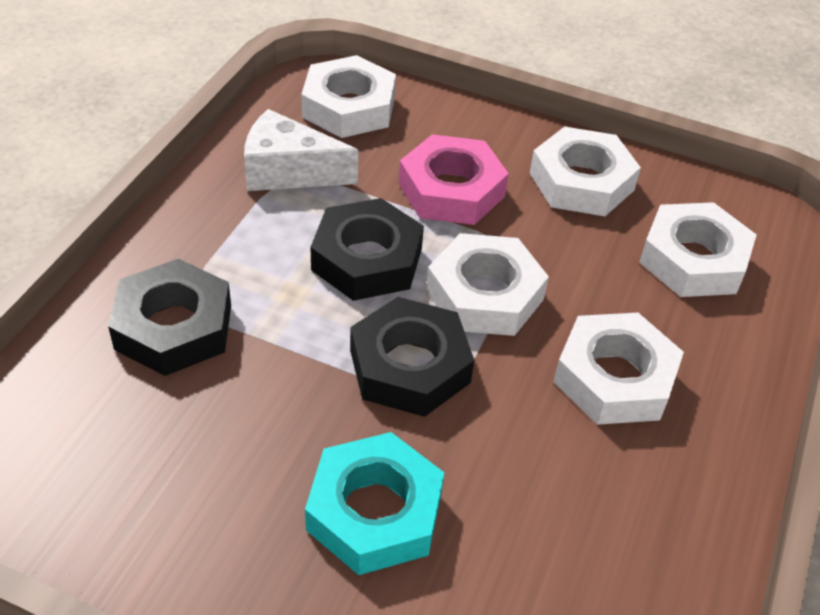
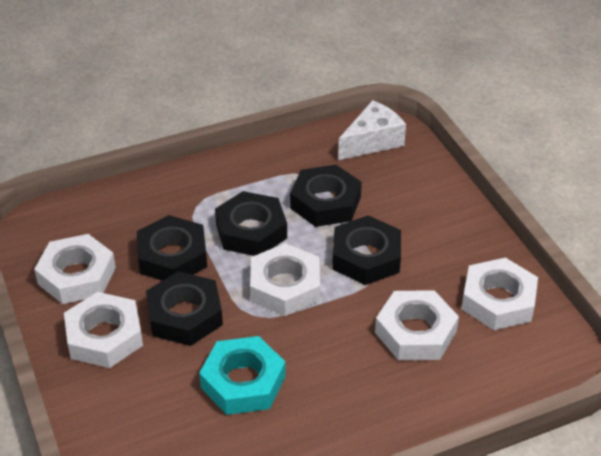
black nut: 3 -> 5
pink nut: 1 -> 0

